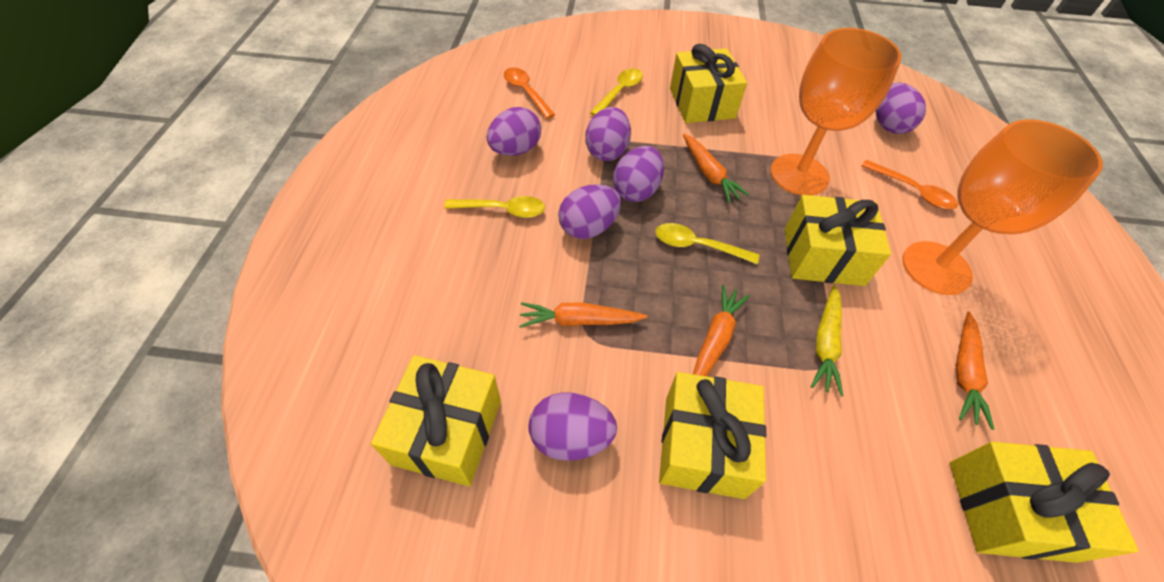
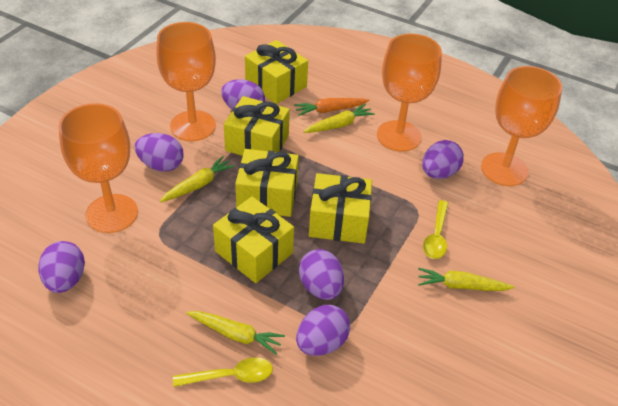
orange carrot: 4 -> 1
orange goblet: 2 -> 4
orange spoon: 2 -> 0
yellow carrot: 1 -> 4
yellow spoon: 3 -> 2

